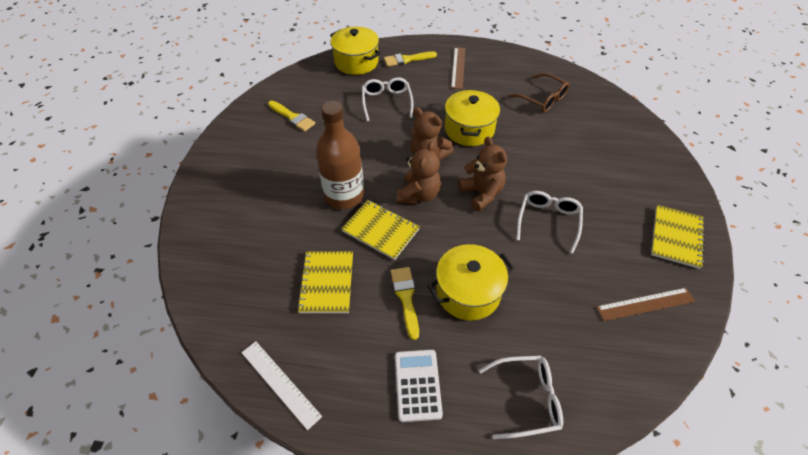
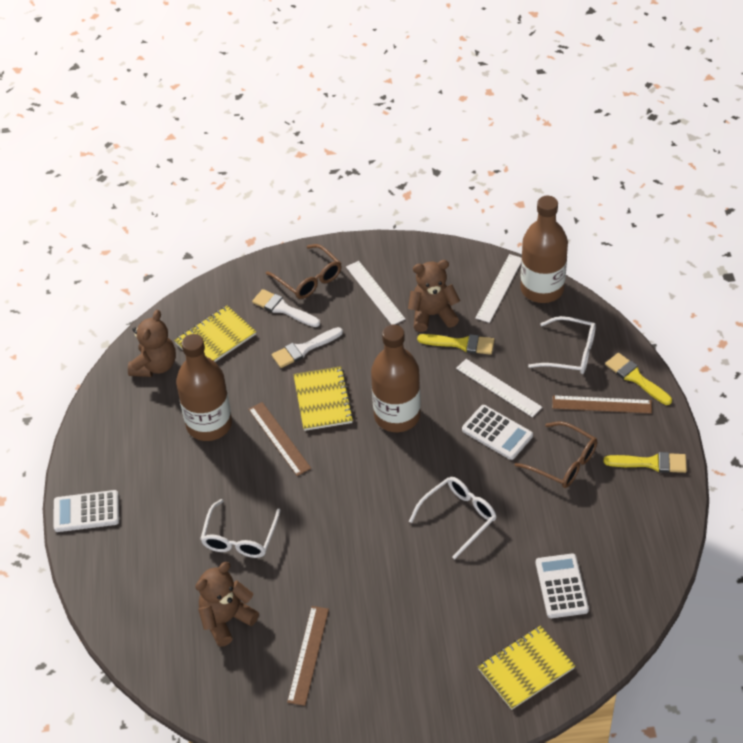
brown bottle: 1 -> 3
brown glasses: 1 -> 2
brown ruler: 2 -> 3
white brush: 0 -> 2
white calculator: 1 -> 3
white ruler: 1 -> 3
yellow pot: 3 -> 0

